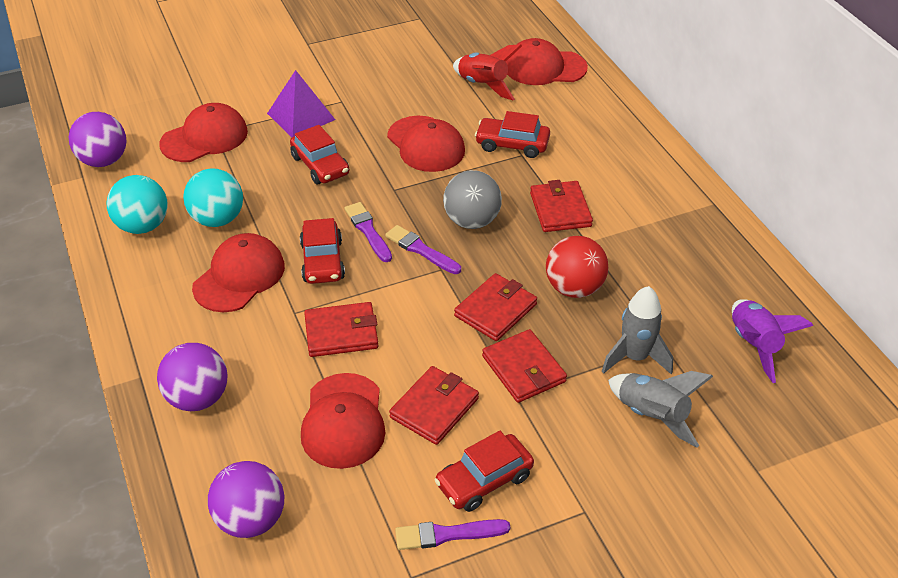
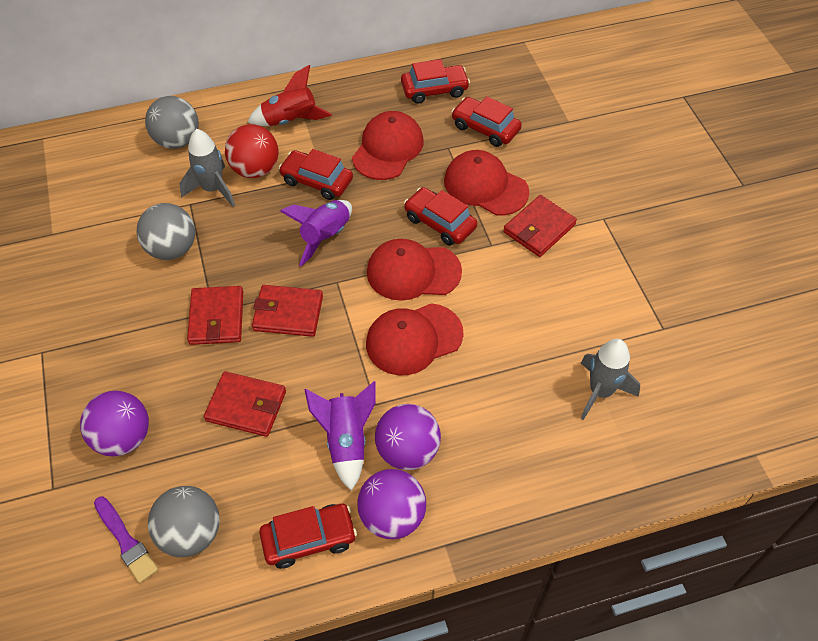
grey ball: 1 -> 3
purple brush: 3 -> 1
purple pyramid: 1 -> 0
purple rocket: 1 -> 2
red cap: 5 -> 4
red car: 4 -> 5
red wallet: 5 -> 4
turquoise ball: 2 -> 0

